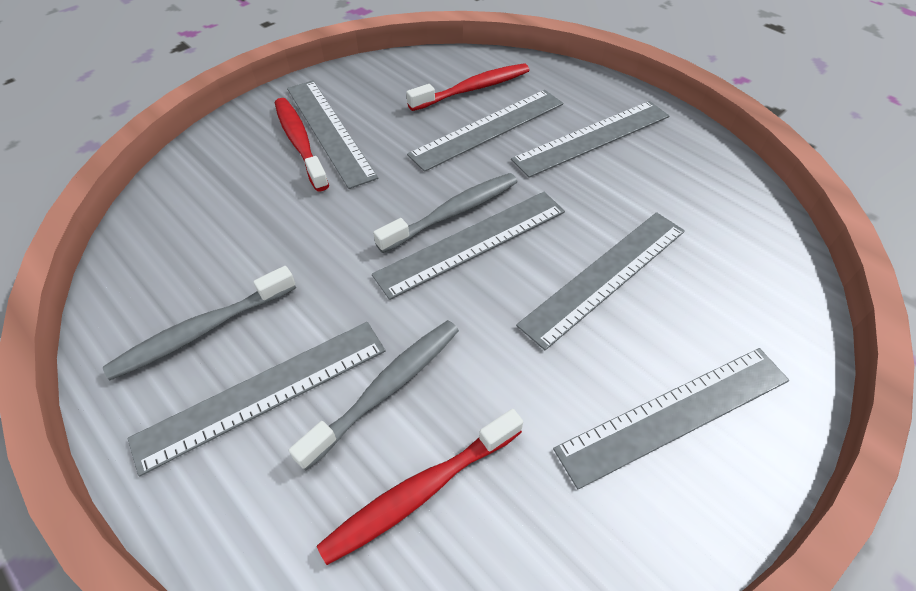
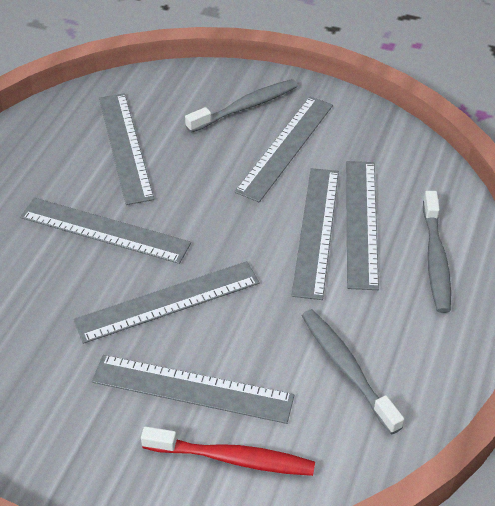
red toothbrush: 3 -> 1

